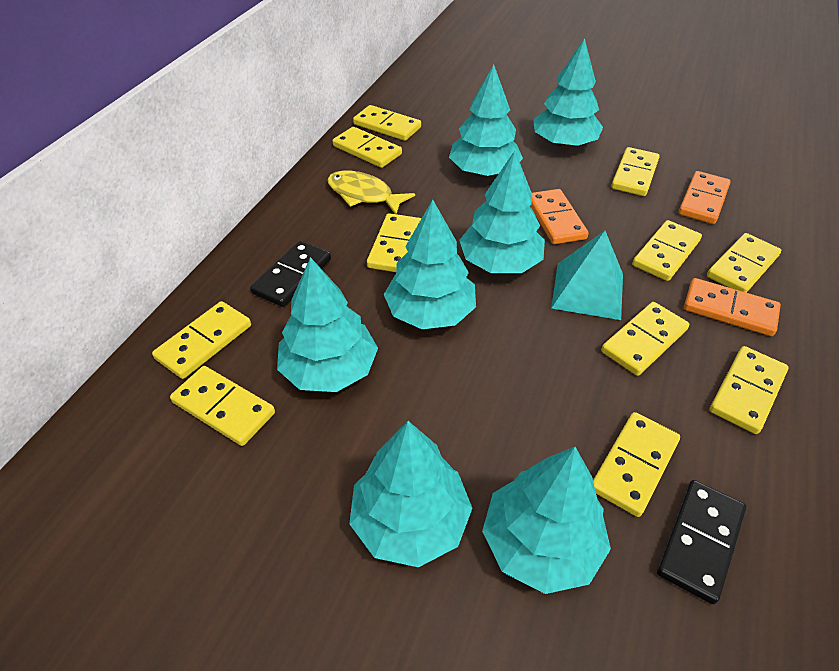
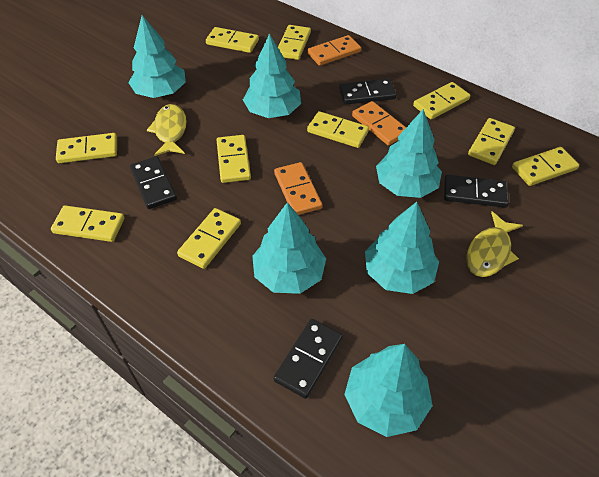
black domino: 2 -> 4
turquoise pyramid: 1 -> 0
turquoise tree: 7 -> 6
yellow domino: 11 -> 10
yellow fish: 1 -> 2

